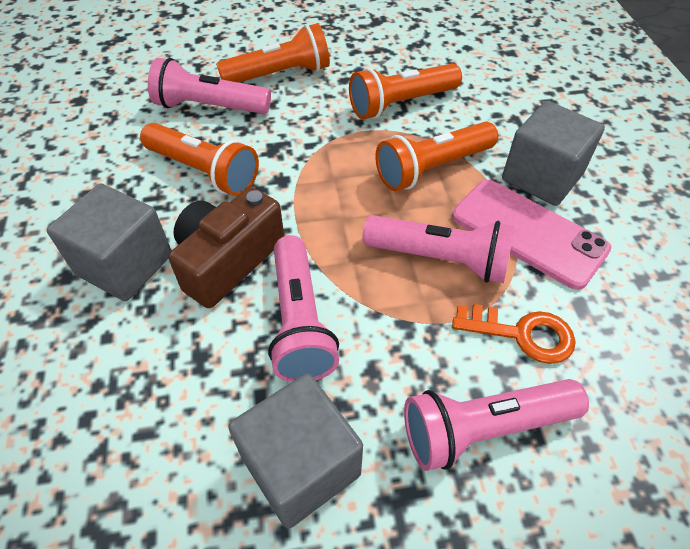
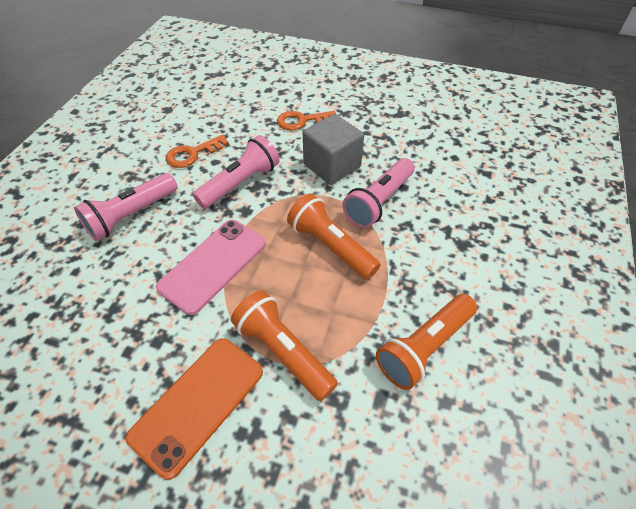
brown camera: 1 -> 0
grey cube: 3 -> 1
orange flashlight: 4 -> 3
orange key: 1 -> 2
orange phone: 0 -> 1
pink flashlight: 4 -> 3

